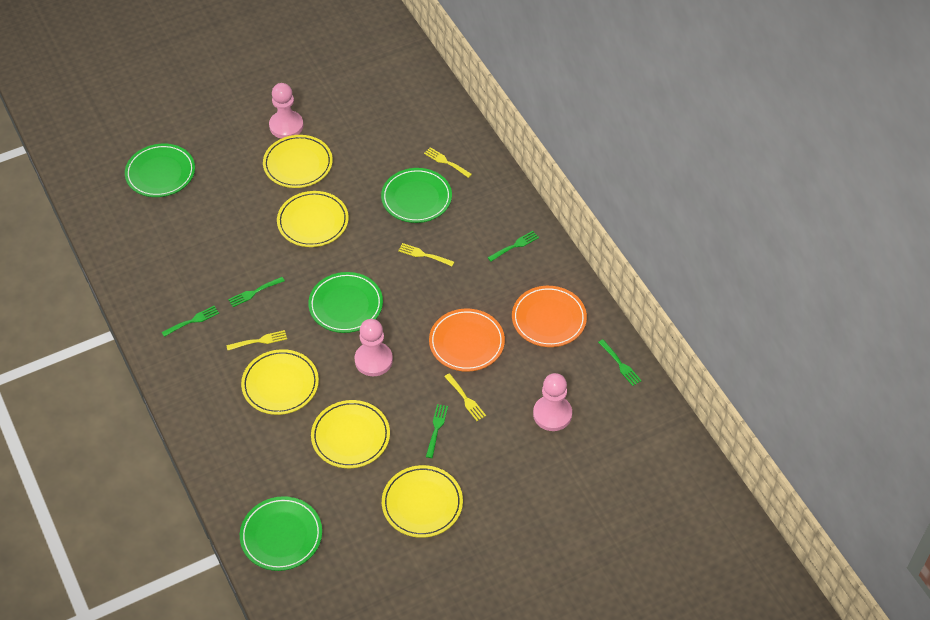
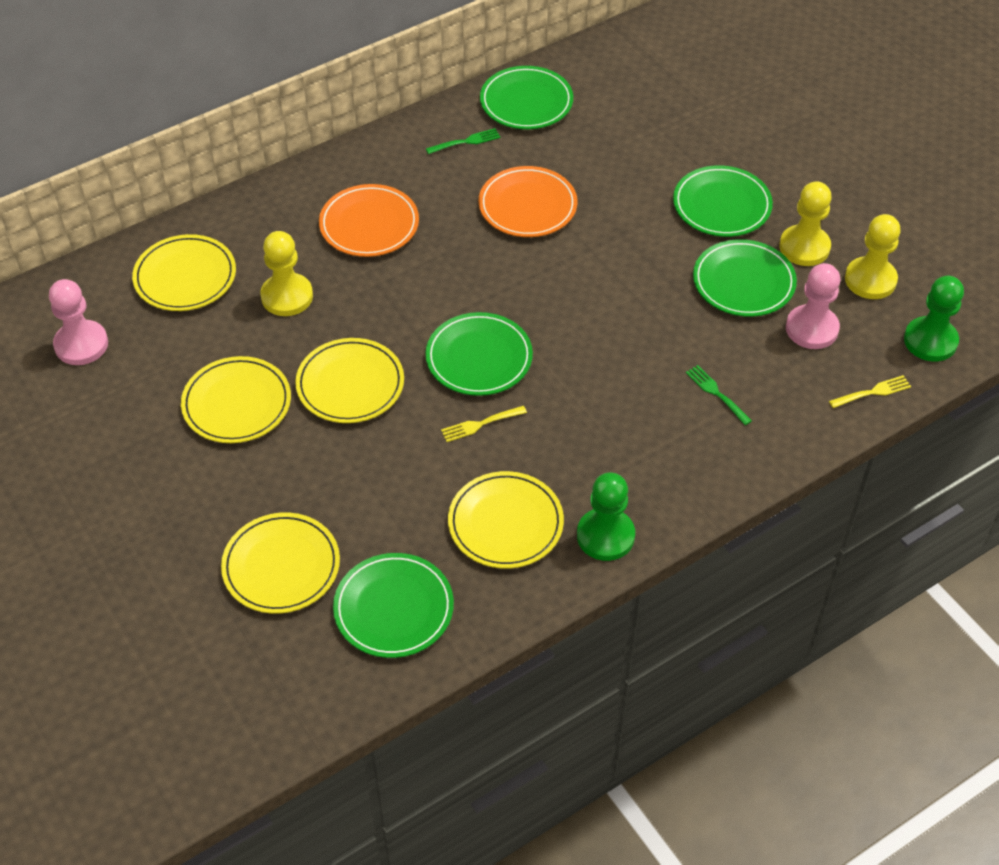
green fork: 5 -> 2
green pawn: 0 -> 2
green plate: 4 -> 5
pink pawn: 3 -> 2
yellow fork: 4 -> 2
yellow pawn: 0 -> 3

